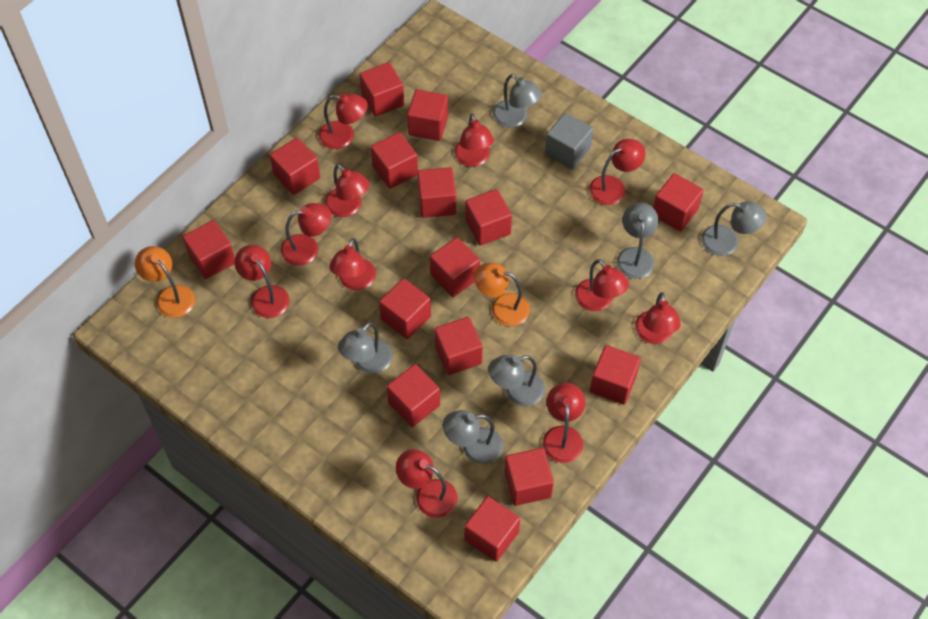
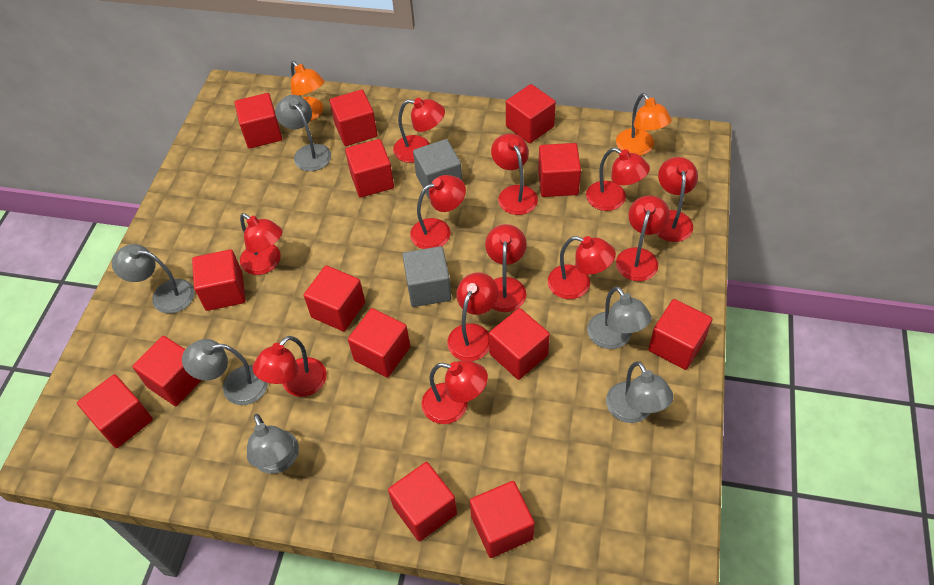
grey cube: 1 -> 2
red cube: 15 -> 14
red lamp: 11 -> 12

